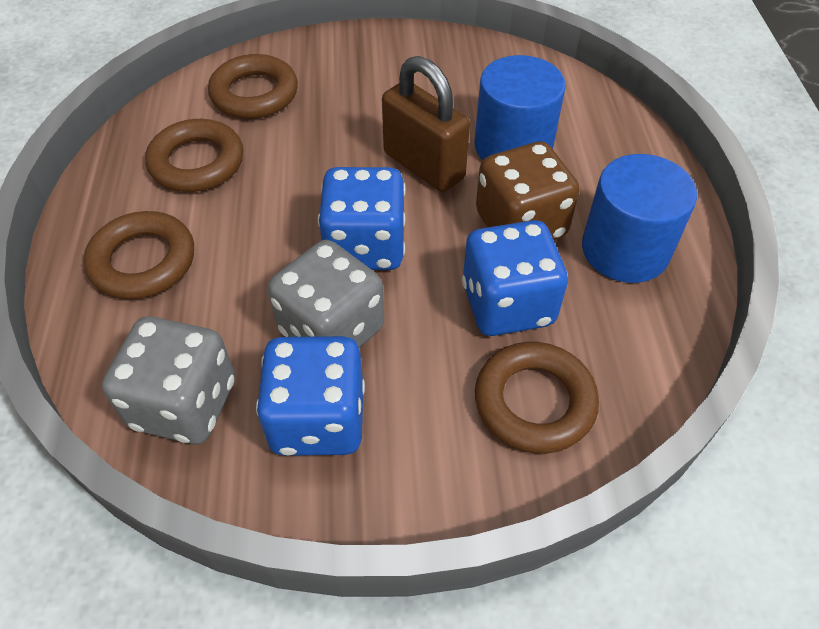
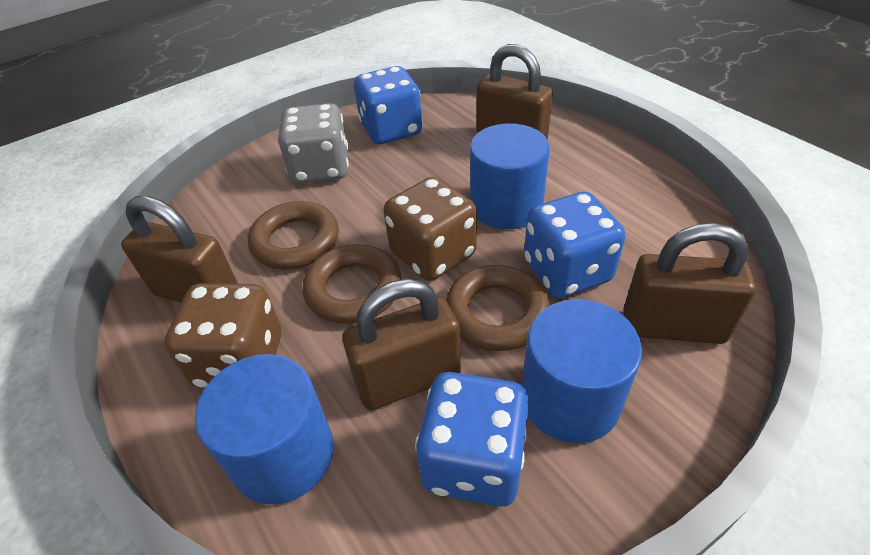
blue cylinder: 2 -> 3
brown dice: 1 -> 2
brown padlock: 1 -> 4
brown ring: 4 -> 3
grey dice: 2 -> 1

